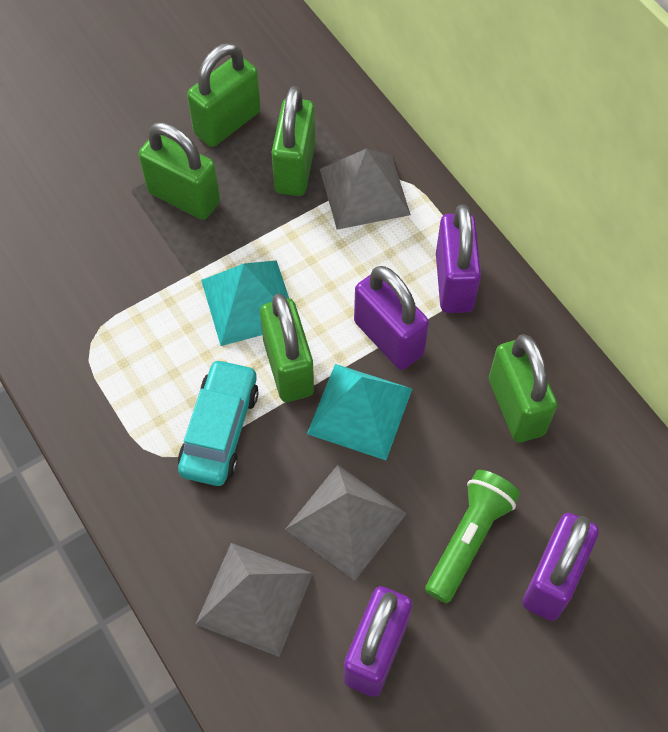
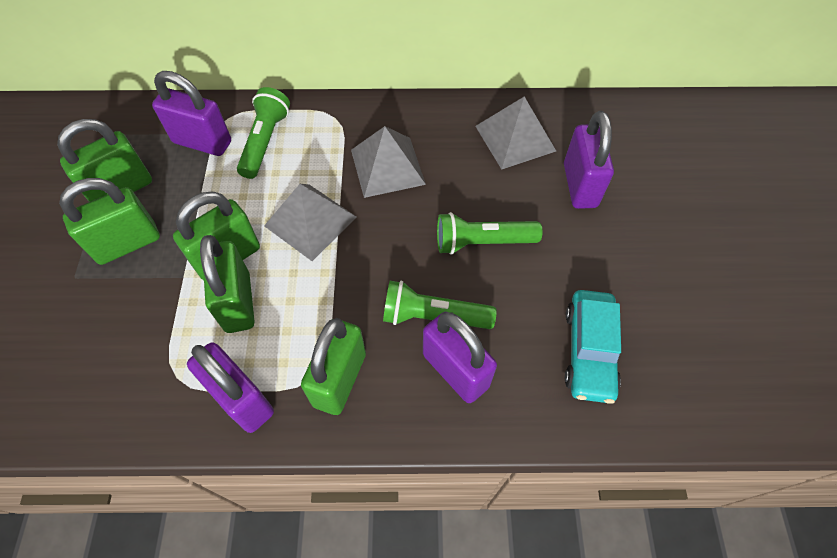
green flashlight: 1 -> 3
turquoise pyramid: 2 -> 0

